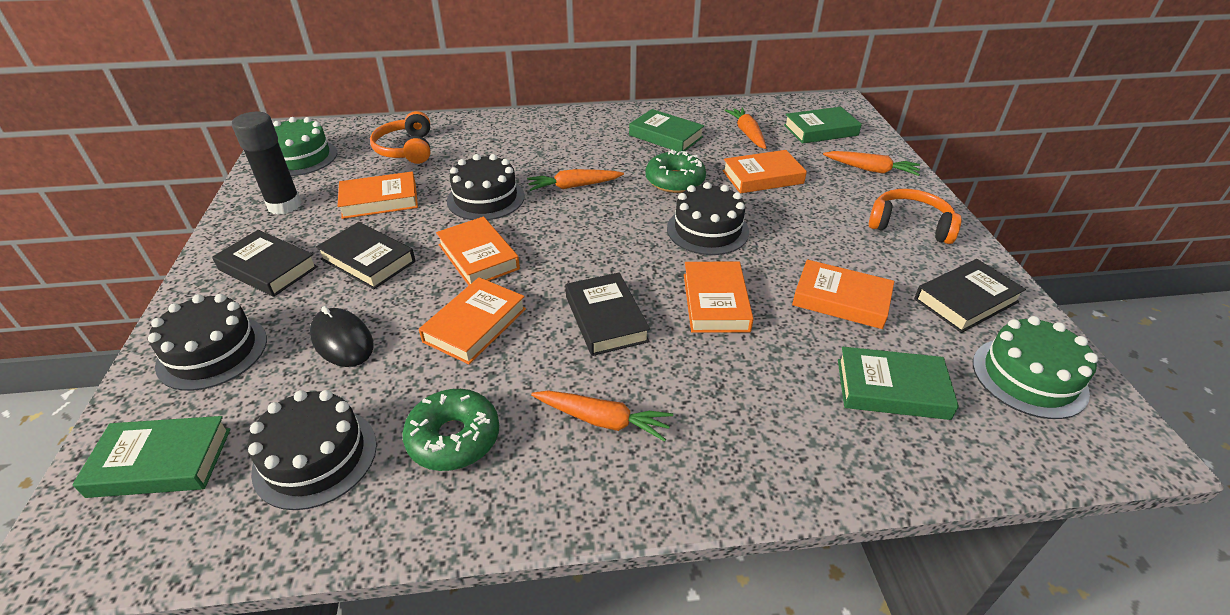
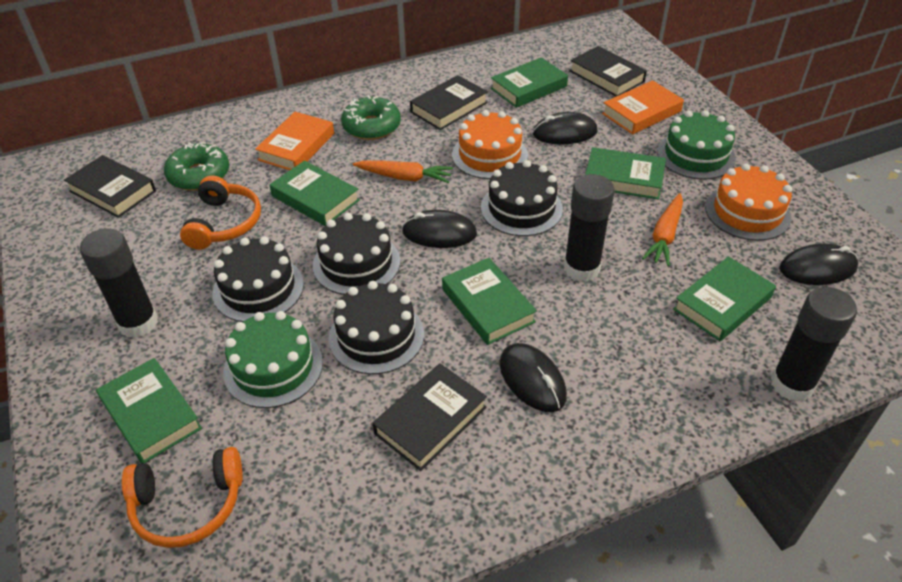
black glue stick: 1 -> 3
black mouse: 1 -> 4
green book: 4 -> 6
orange book: 6 -> 2
orange cake: 0 -> 2
orange carrot: 4 -> 2

